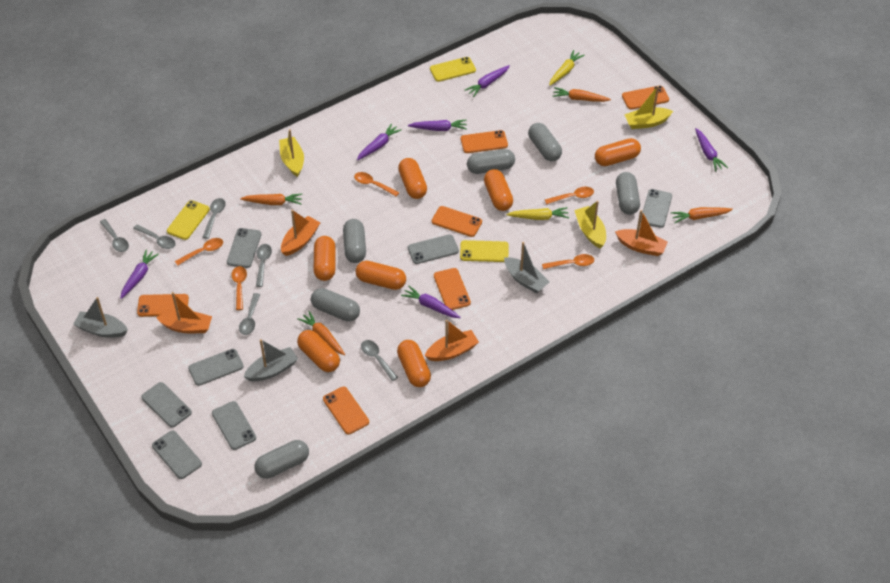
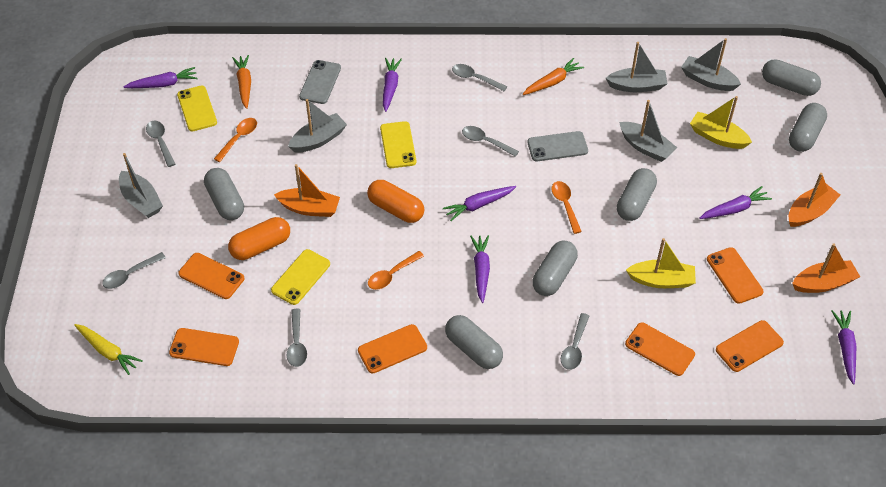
grey boat: 3 -> 5
grey phone: 7 -> 2
orange boat: 4 -> 3
orange capsule: 7 -> 2
orange carrot: 4 -> 2
orange spoon: 5 -> 3
yellow boat: 3 -> 2
yellow carrot: 2 -> 1

